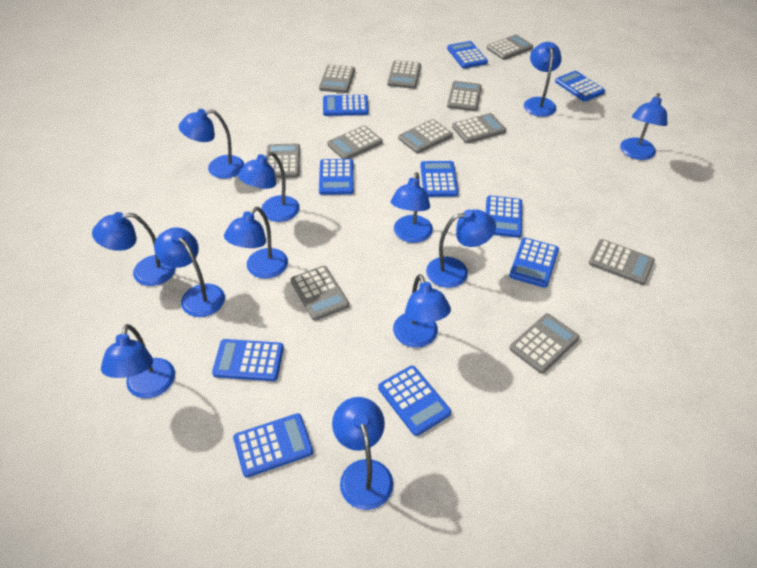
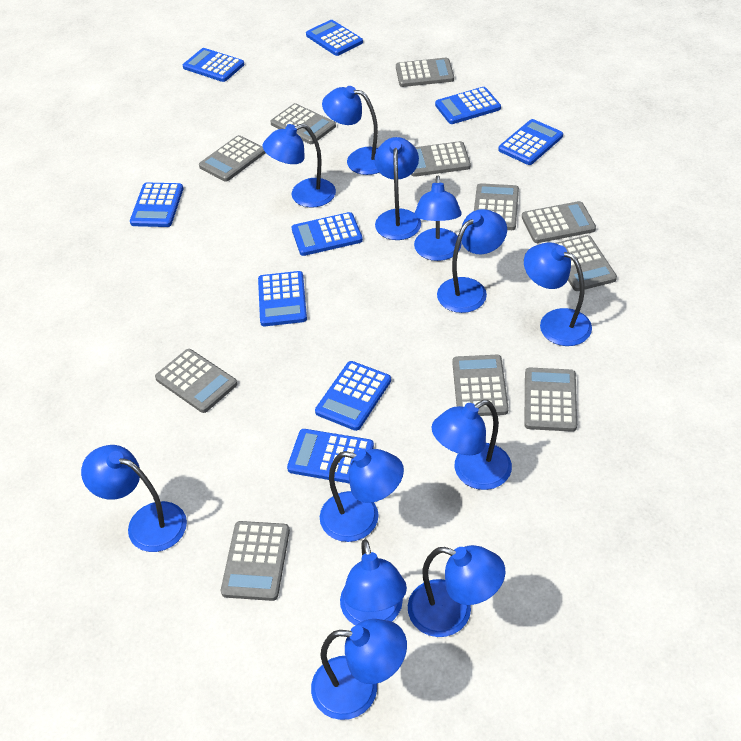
blue calculator: 10 -> 9

